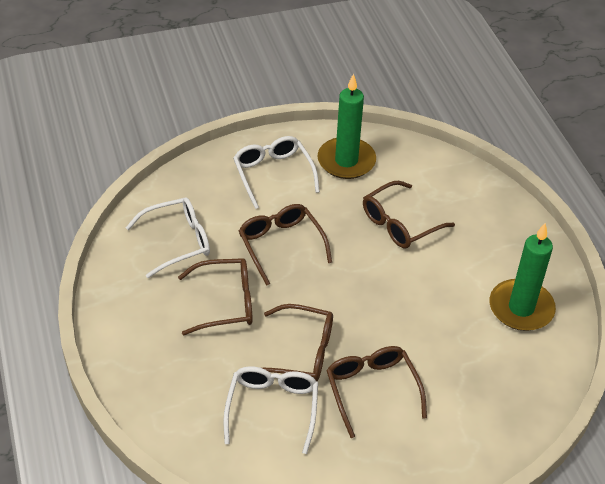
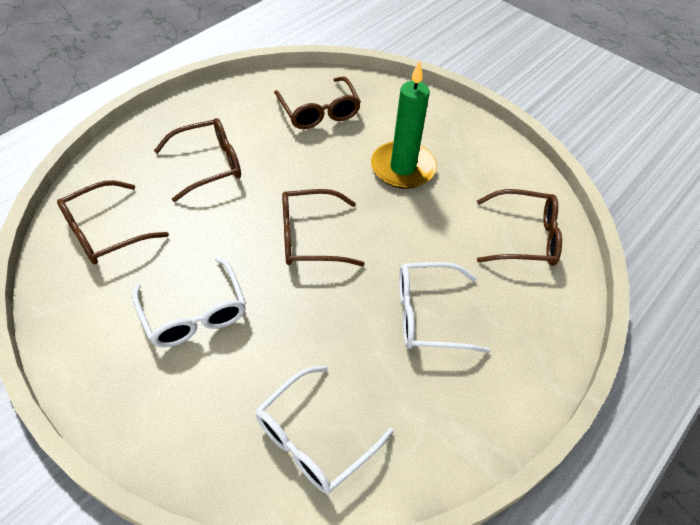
green candle: 2 -> 1

